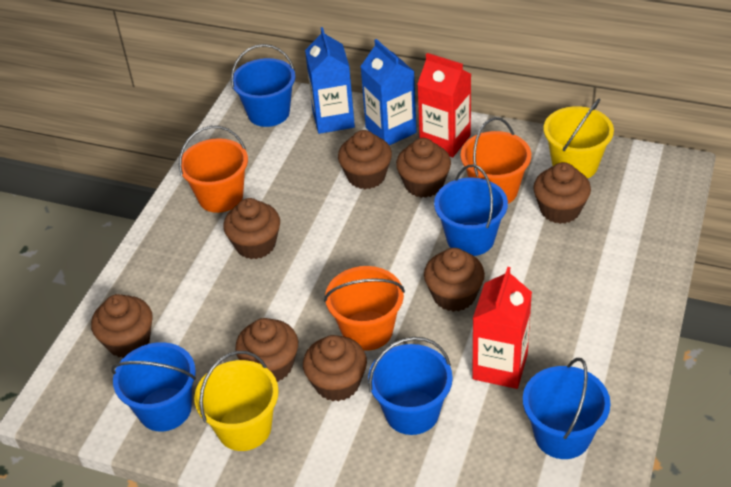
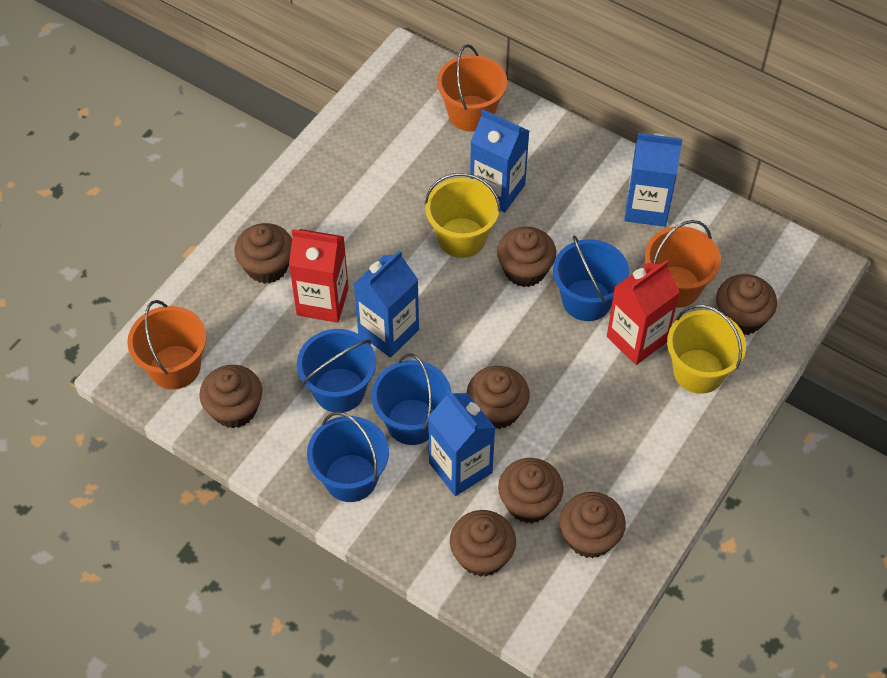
blue bucket: 5 -> 4
blue carton: 2 -> 4

